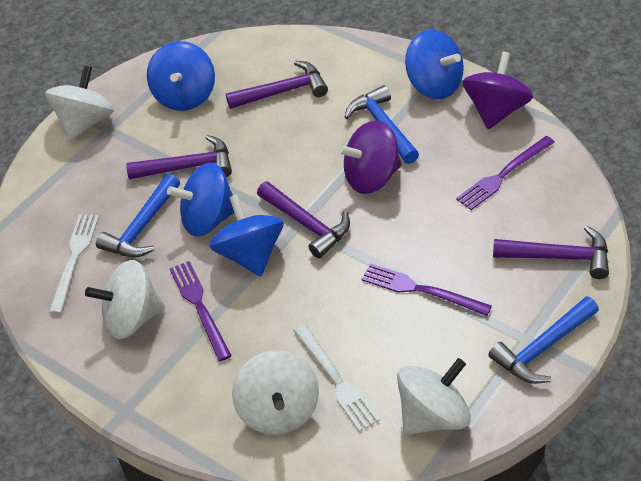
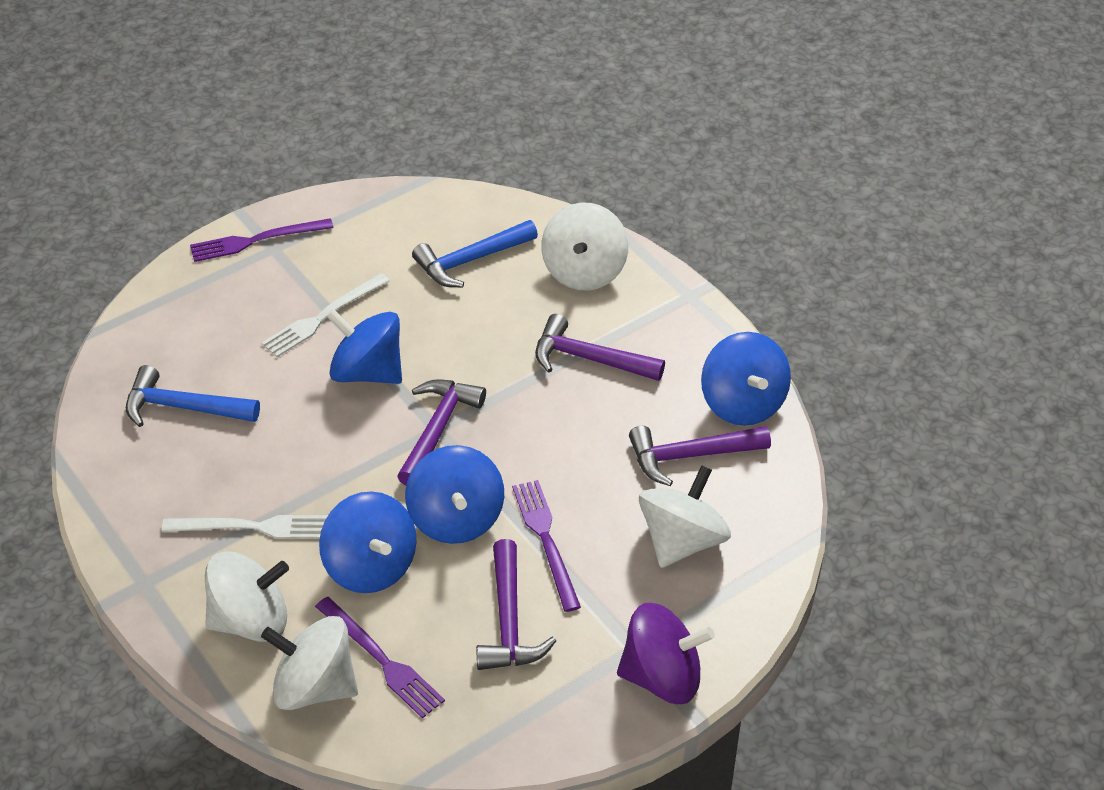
blue hammer: 3 -> 2
purple spinning top: 2 -> 1

